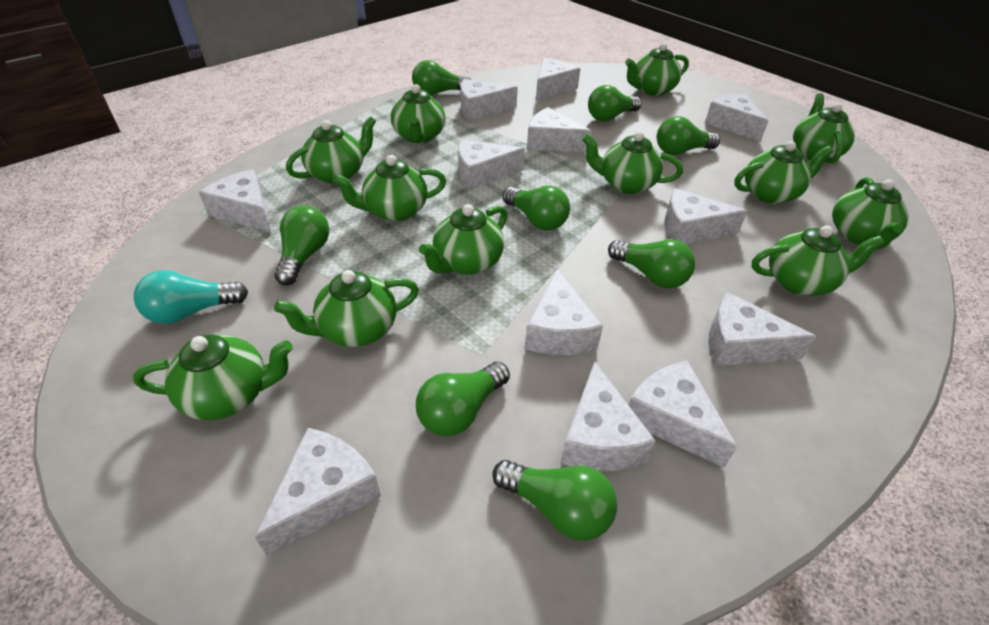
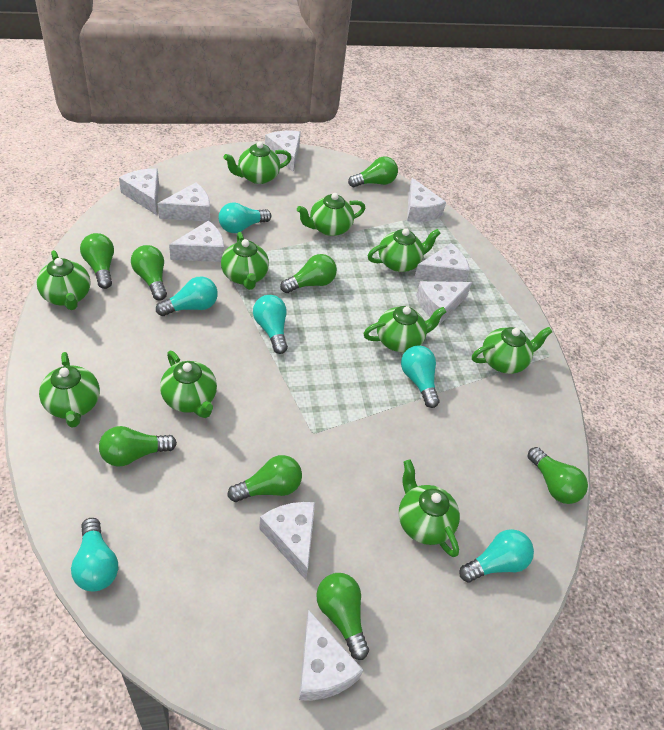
green teapot: 12 -> 10
turquoise light bulb: 1 -> 6
white cheese: 12 -> 9

